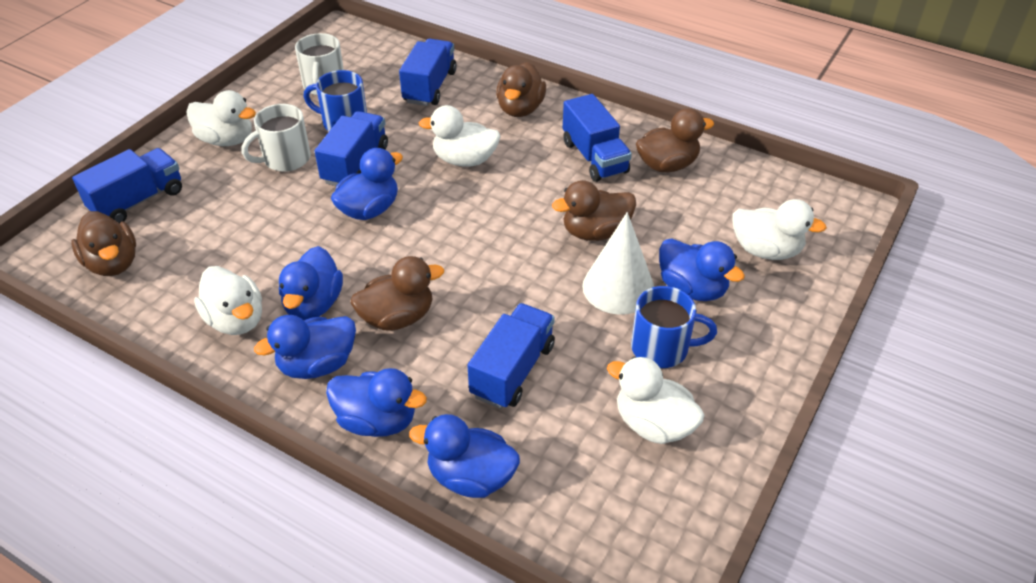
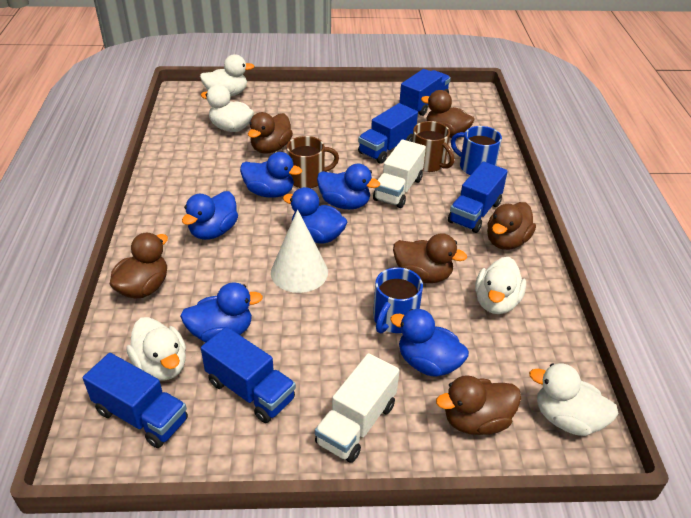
brown duck: 5 -> 6
brown mug: 0 -> 2
white mug: 2 -> 0
white truck: 0 -> 2

